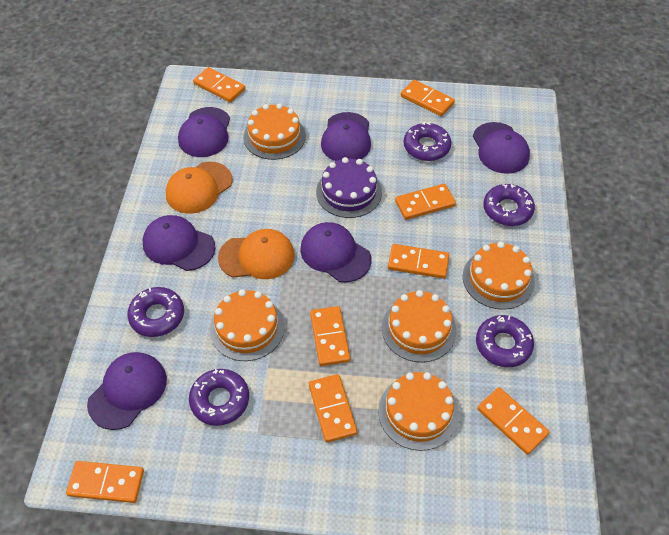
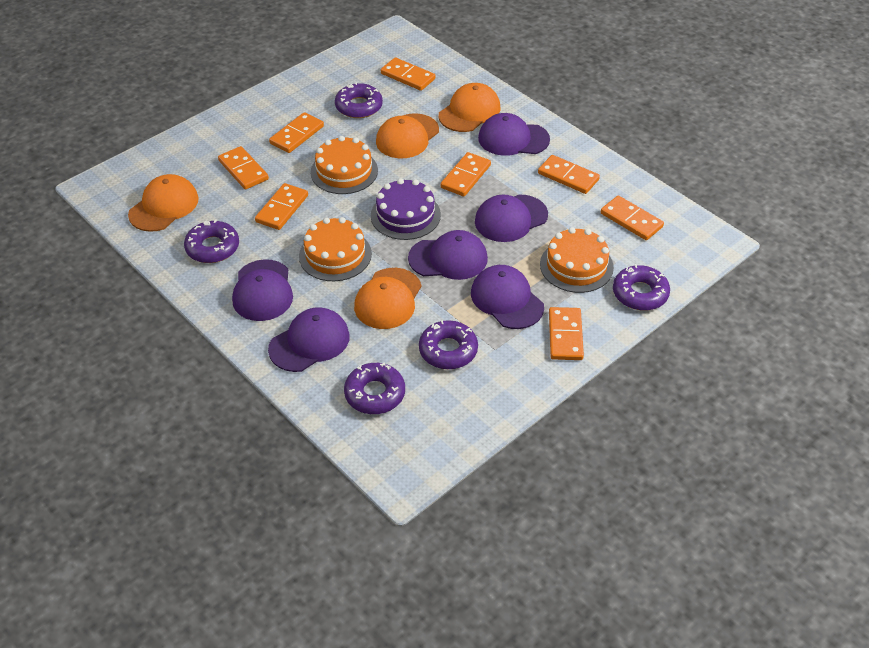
orange cake: 5 -> 3
orange cap: 2 -> 4

